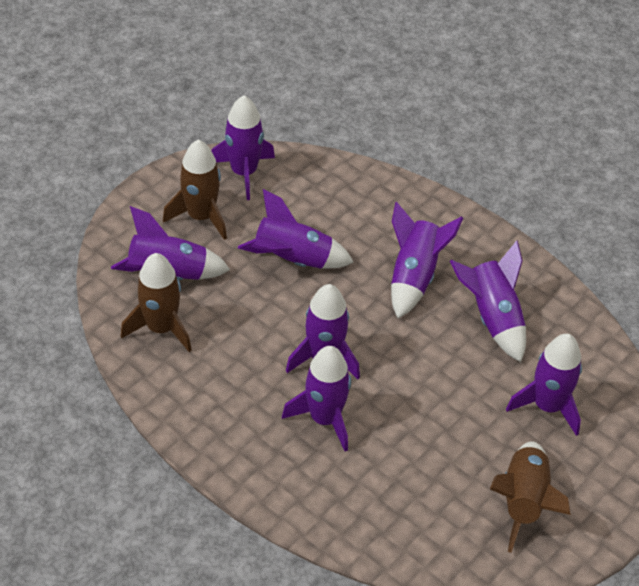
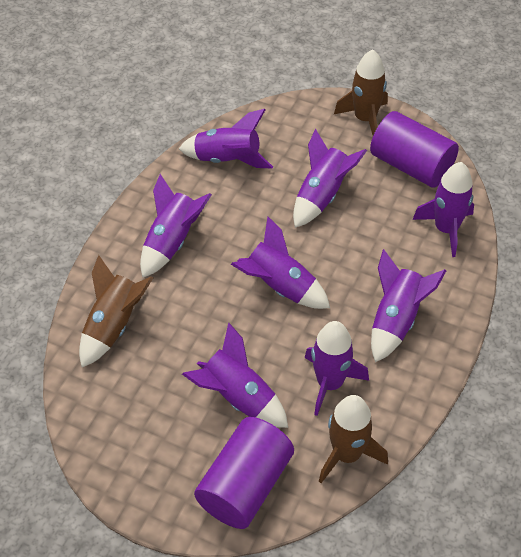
purple cylinder: 0 -> 2

